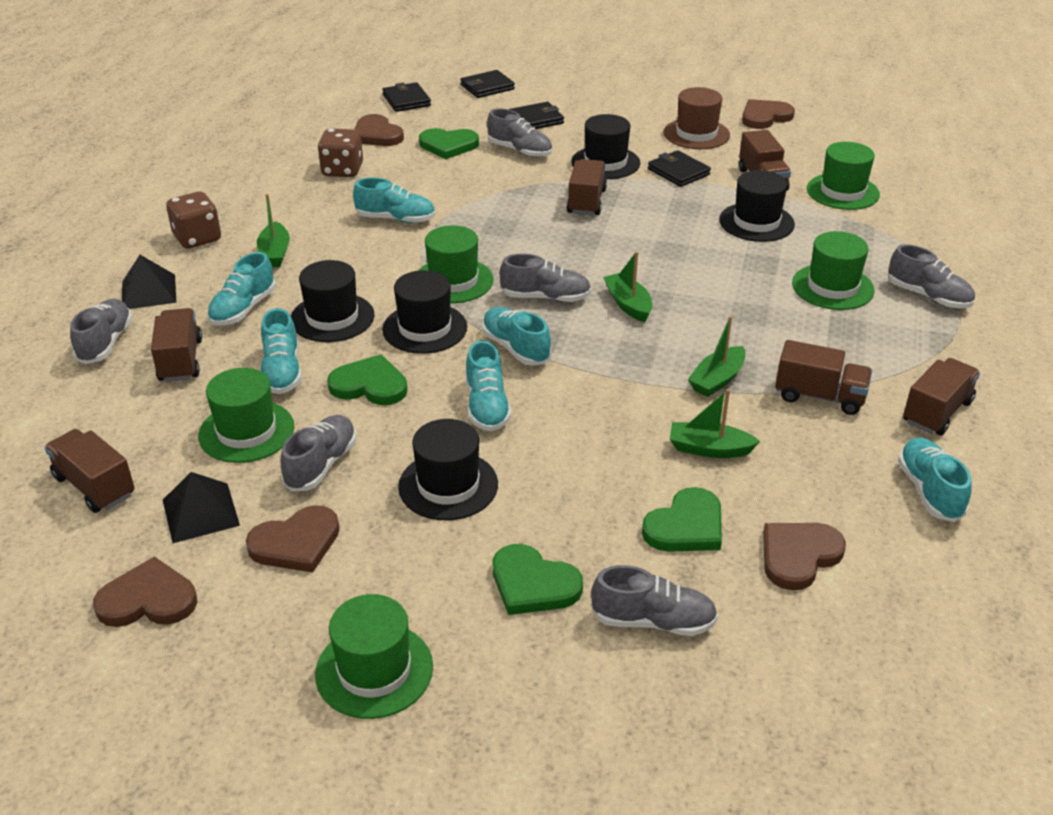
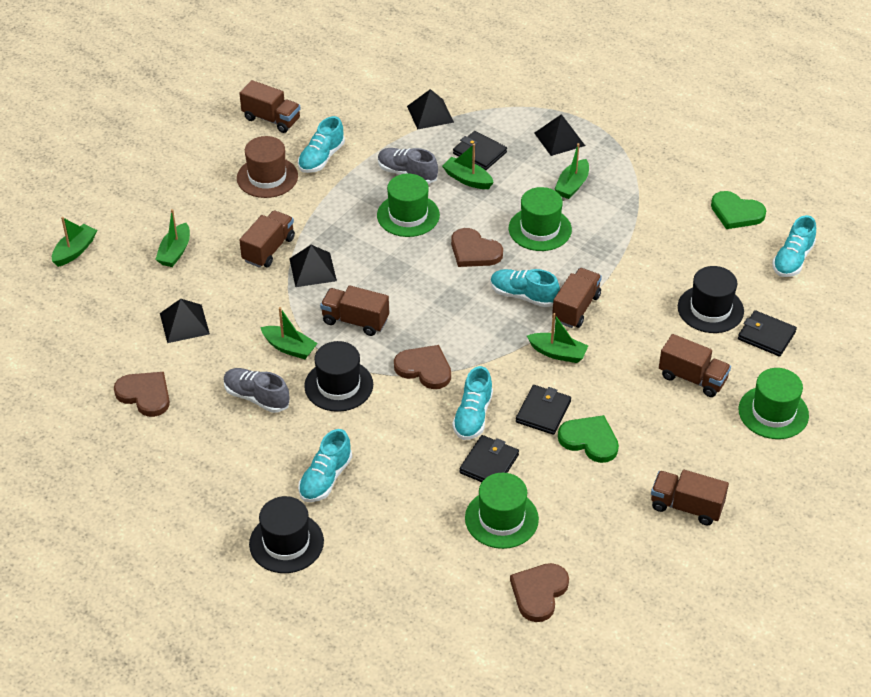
black hat: 5 -> 3
black pyramid: 2 -> 4
brown dice: 2 -> 0
brown heart: 5 -> 4
green boat: 4 -> 6
green hat: 5 -> 4
green heart: 4 -> 2
grey shoe: 6 -> 2
turquoise shoe: 6 -> 5

